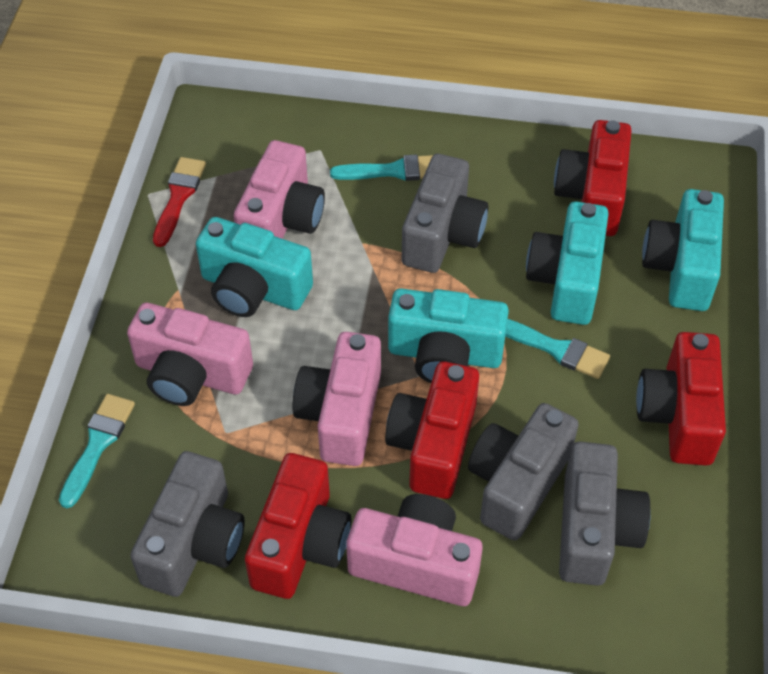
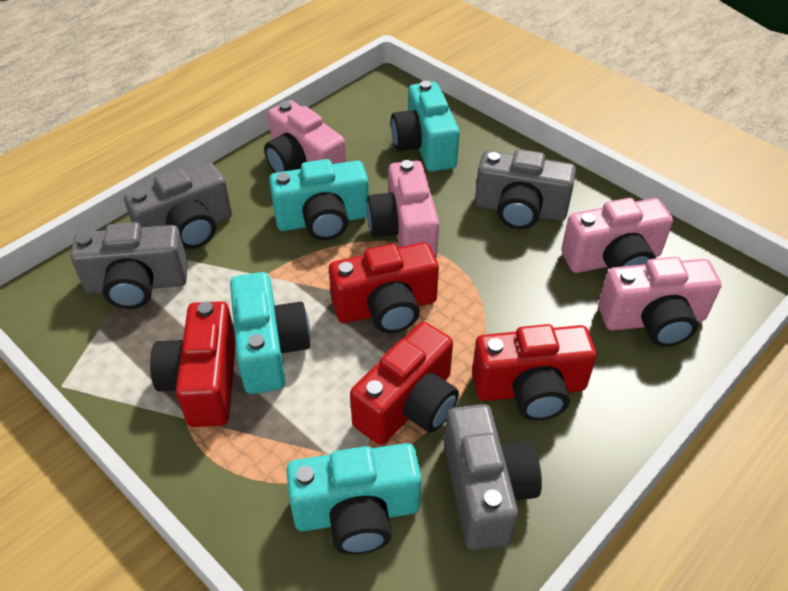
red brush: 1 -> 0
turquoise brush: 3 -> 0

